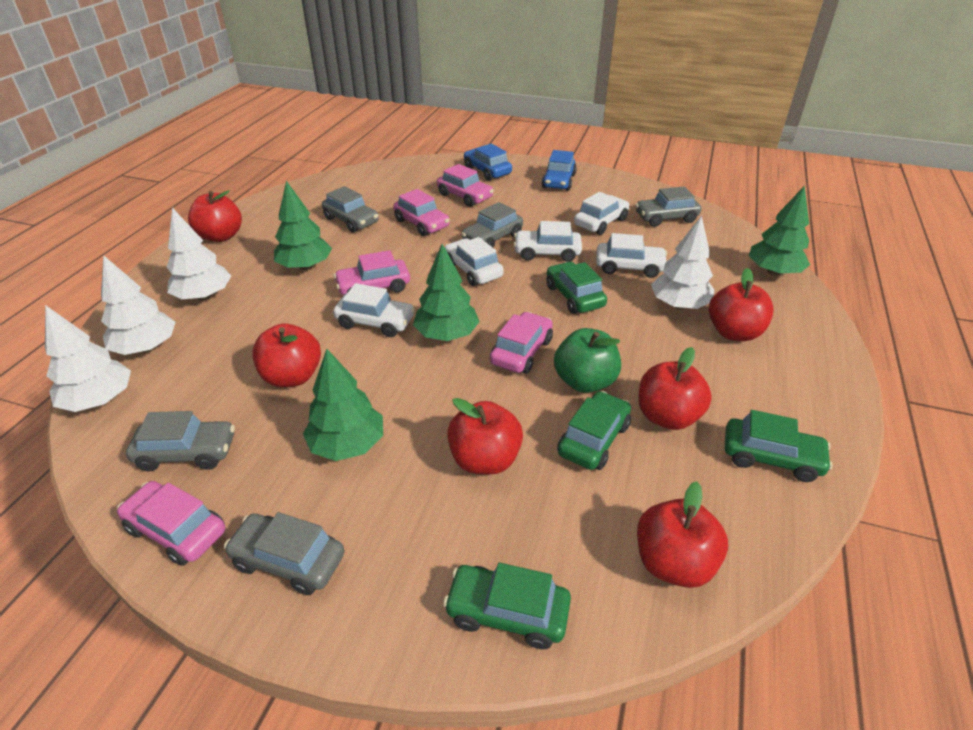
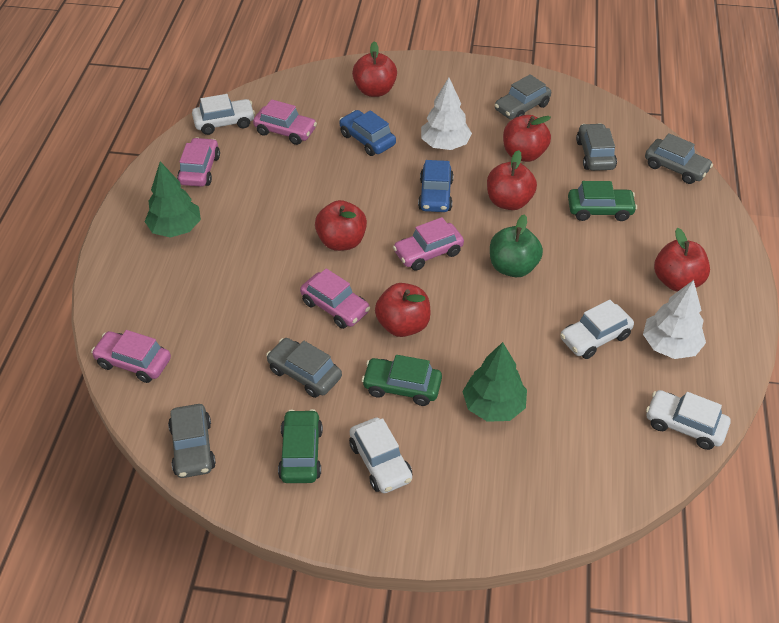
green car: 4 -> 3
green tree: 4 -> 2
white car: 5 -> 4
white tree: 4 -> 2

